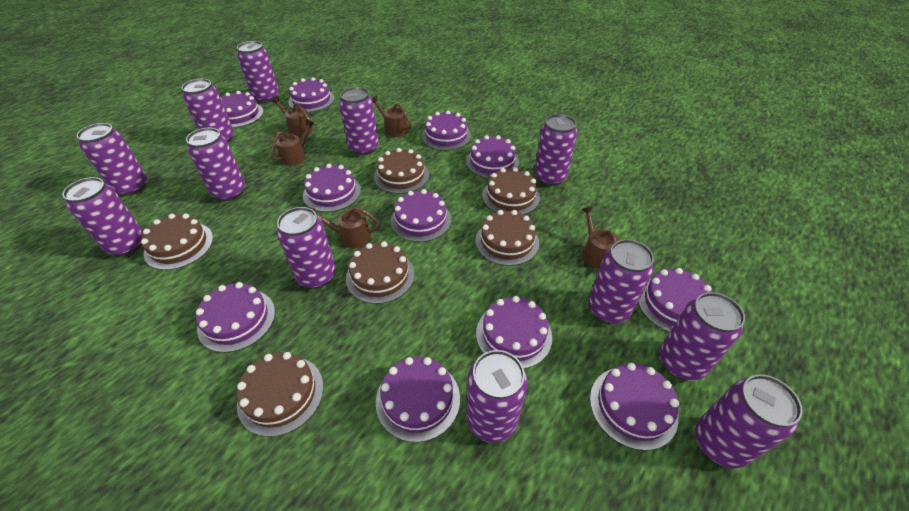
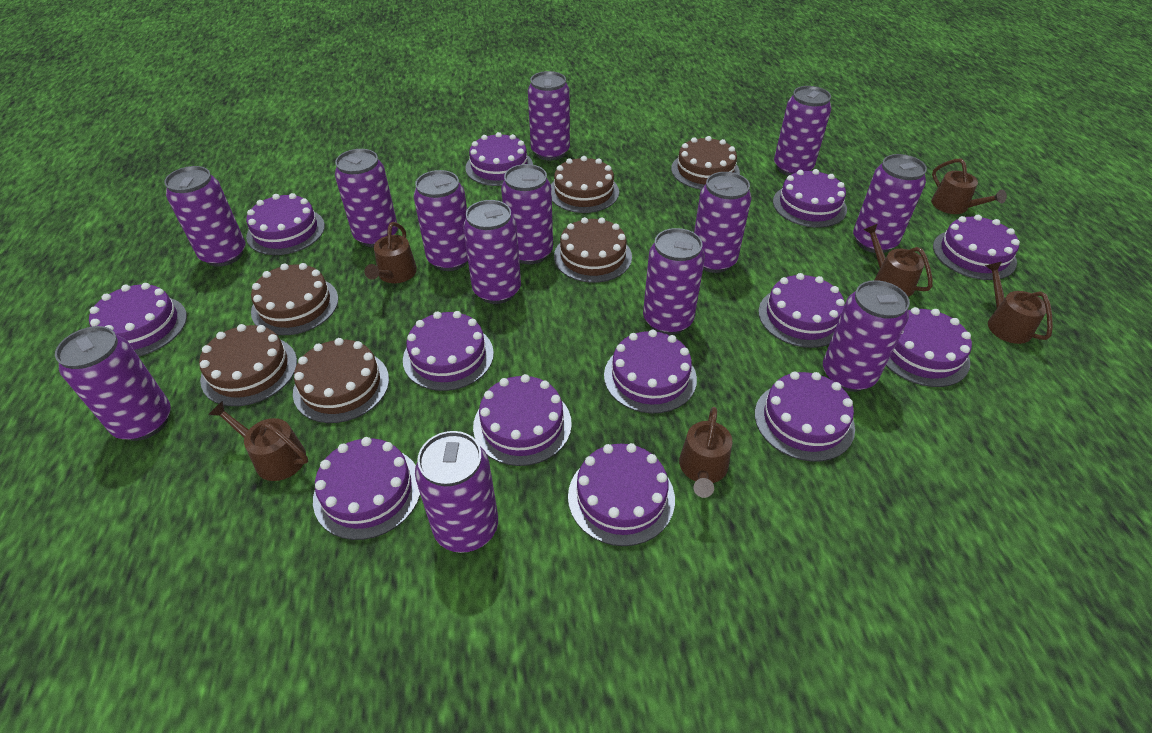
brown watering can: 5 -> 6
purple cake: 11 -> 13
purple can: 12 -> 13

